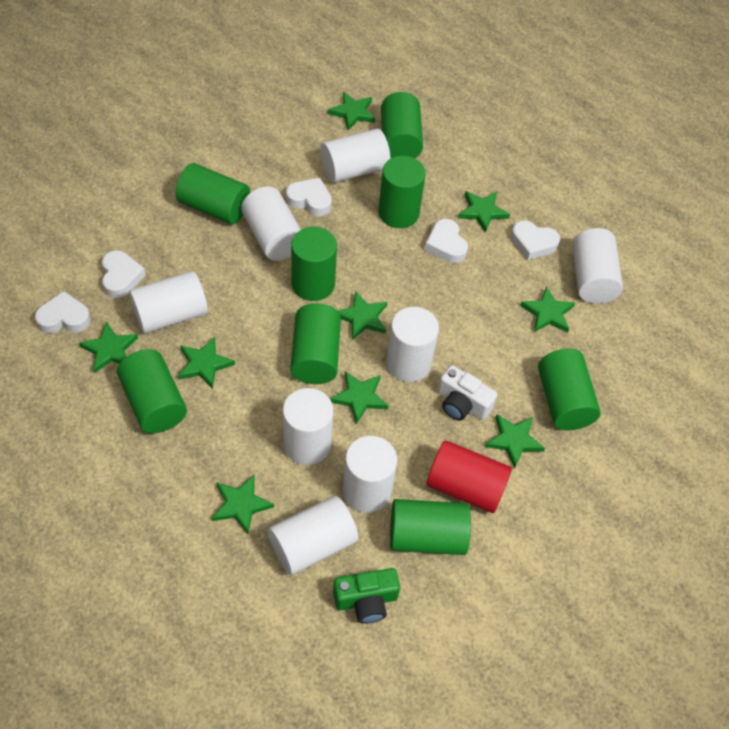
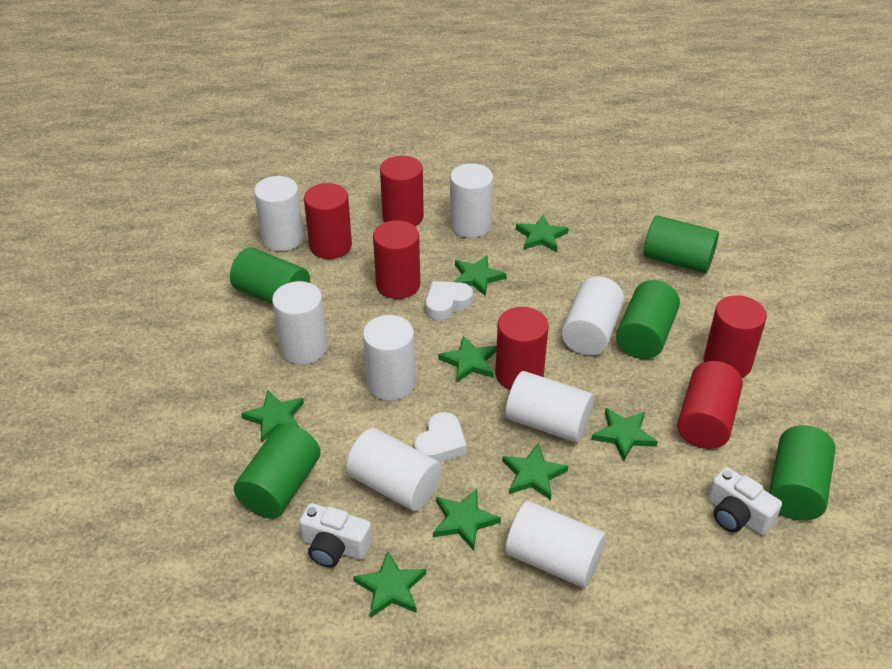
green camera: 1 -> 0
green cylinder: 8 -> 5
green star: 9 -> 8
red cylinder: 1 -> 6
white camera: 1 -> 2
white heart: 5 -> 2

